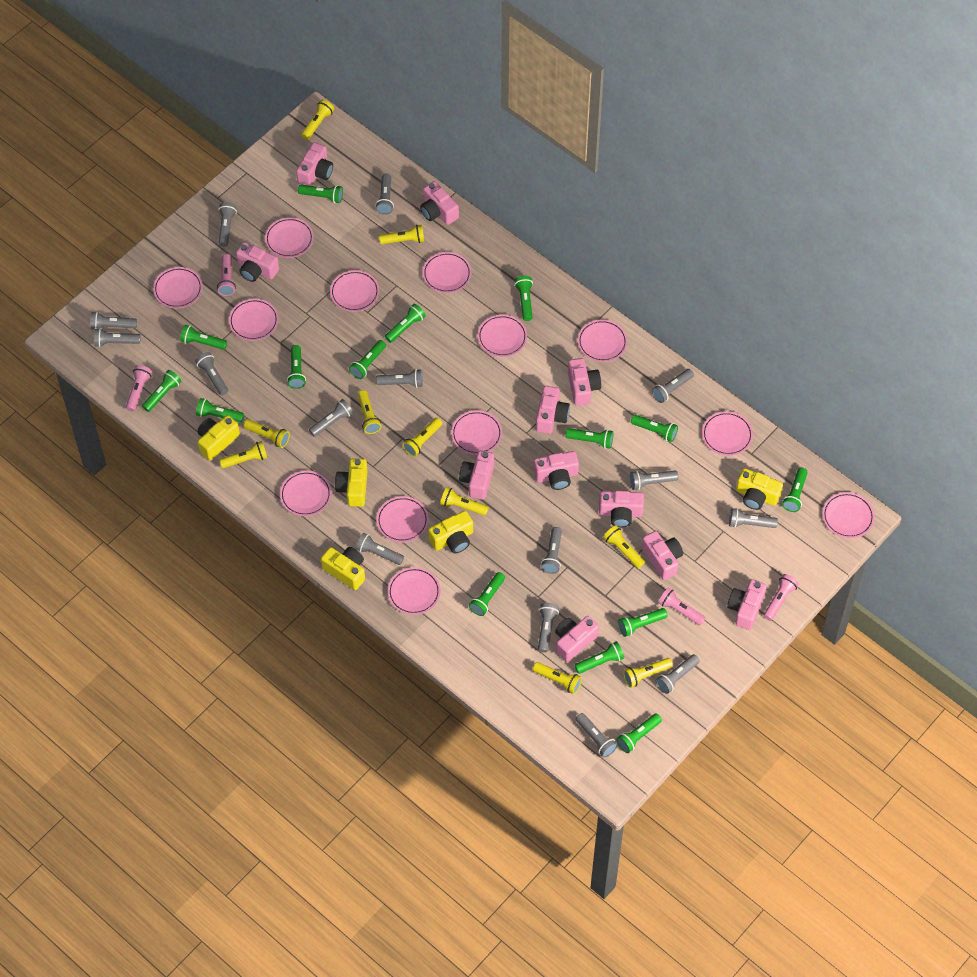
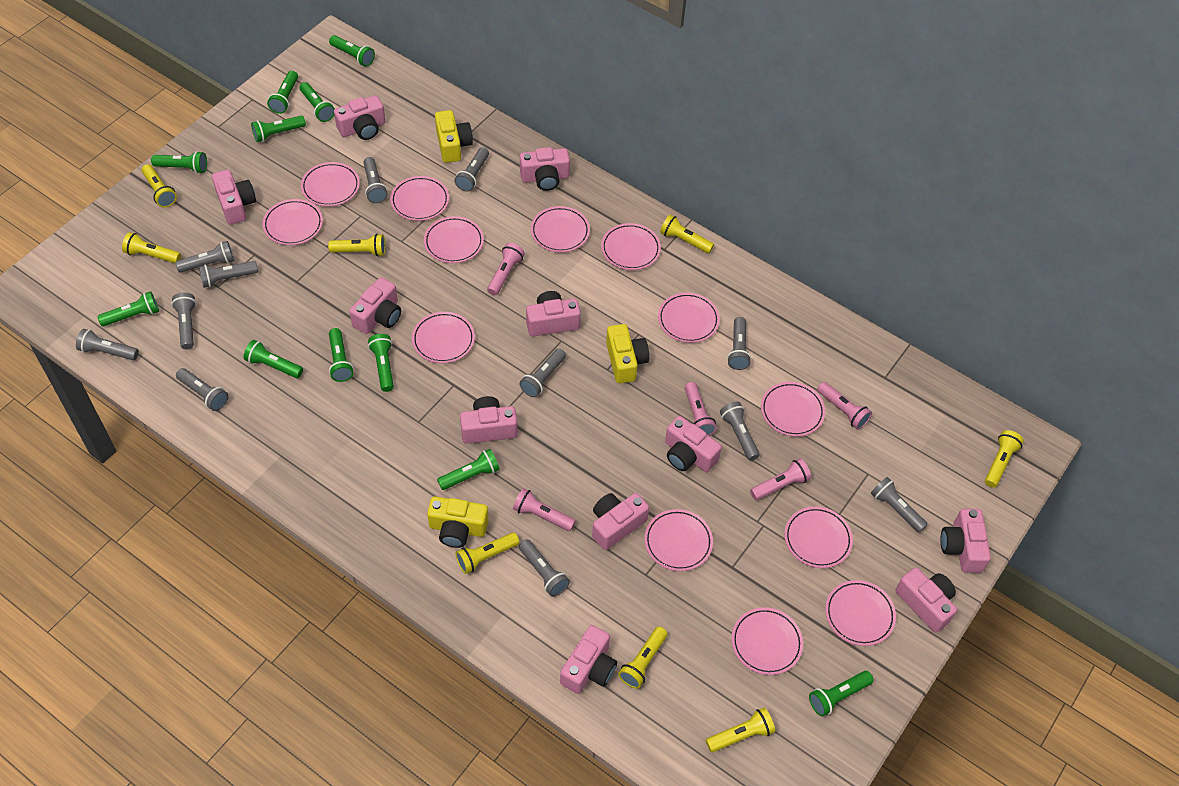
green flashlight: 15 -> 11
grey flashlight: 15 -> 12
pink flashlight: 4 -> 5
yellow camera: 5 -> 3
yellow flashlight: 10 -> 8

